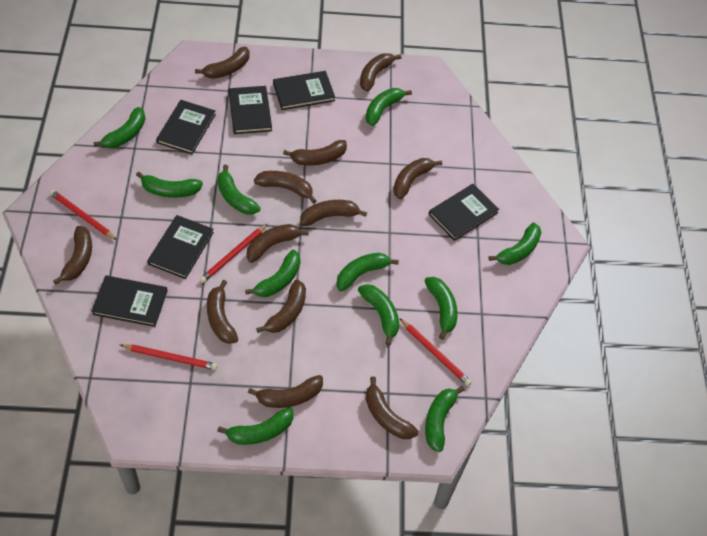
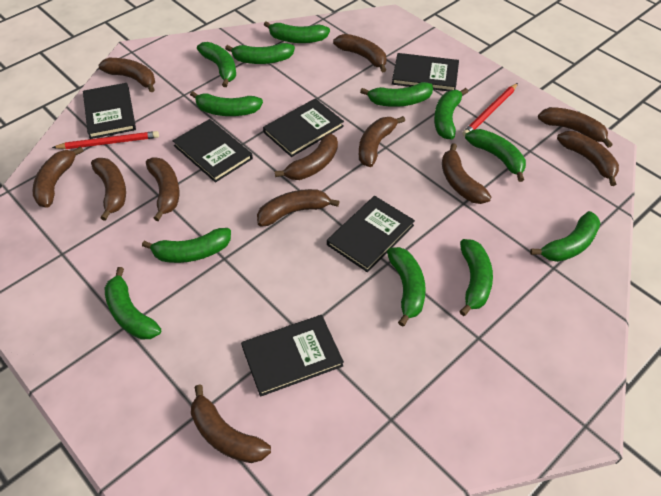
green banana: 11 -> 12
red pencil: 4 -> 2

